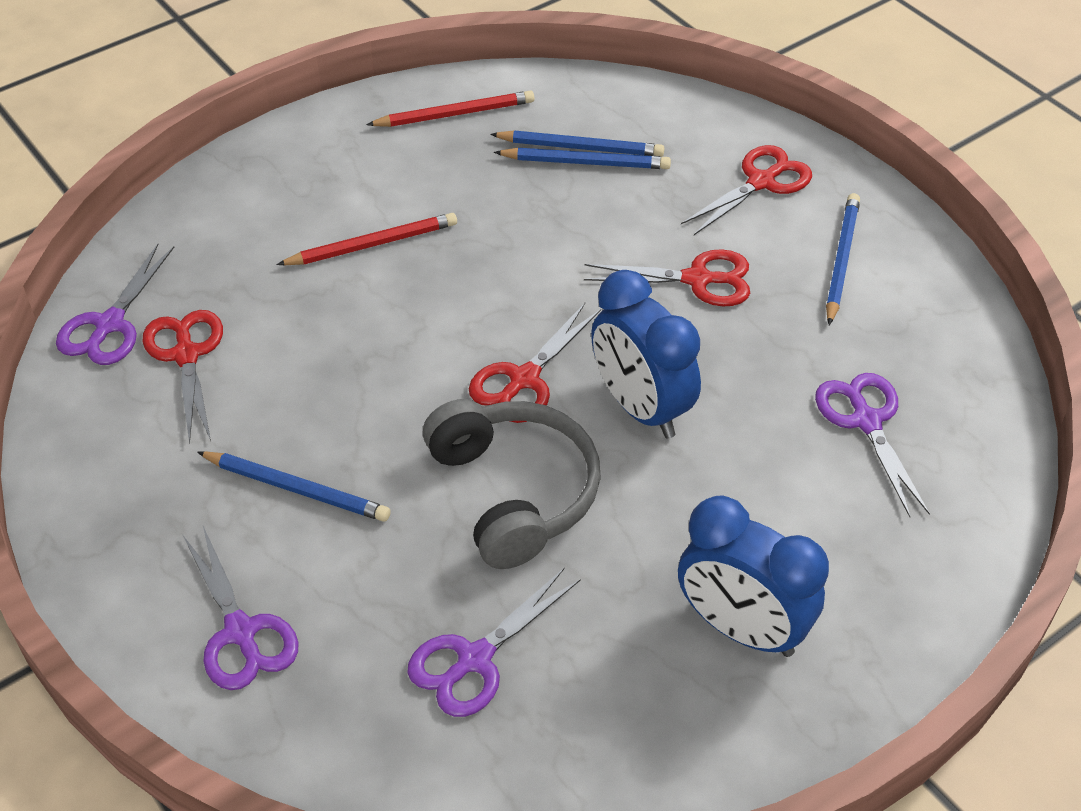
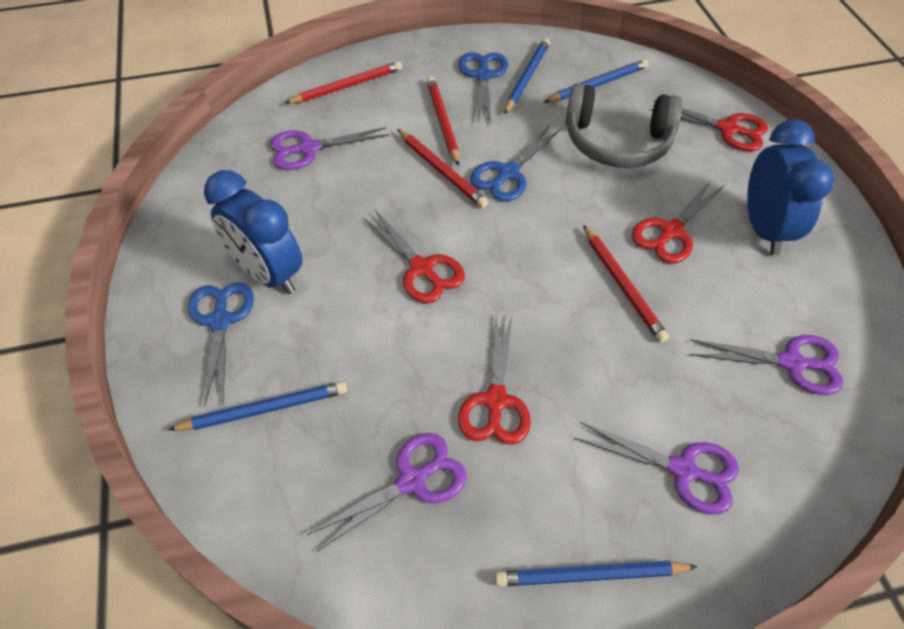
blue scissors: 0 -> 3
red pencil: 2 -> 4

